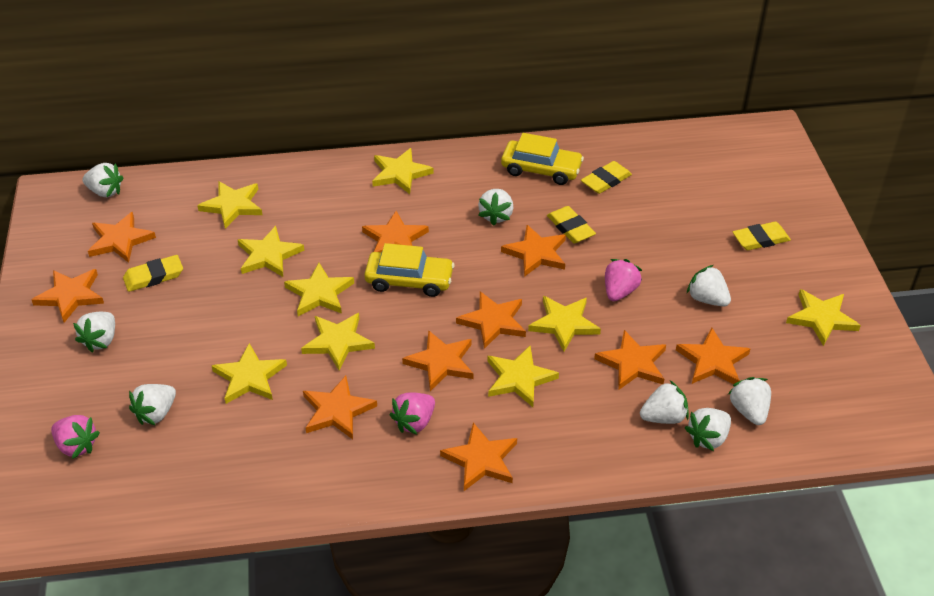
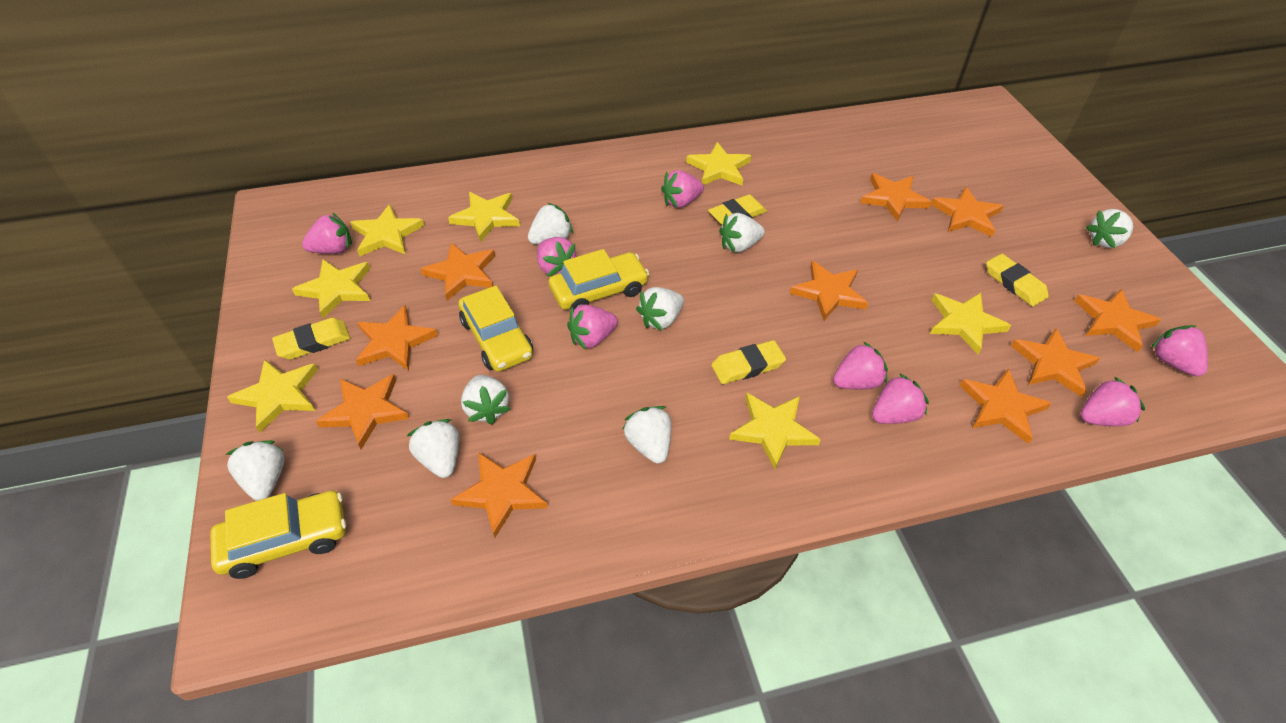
pink strawberry: 3 -> 8
yellow car: 2 -> 3
yellow star: 9 -> 7

